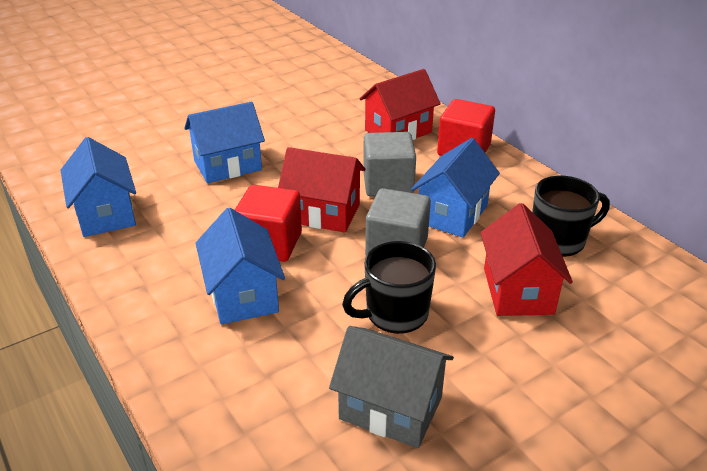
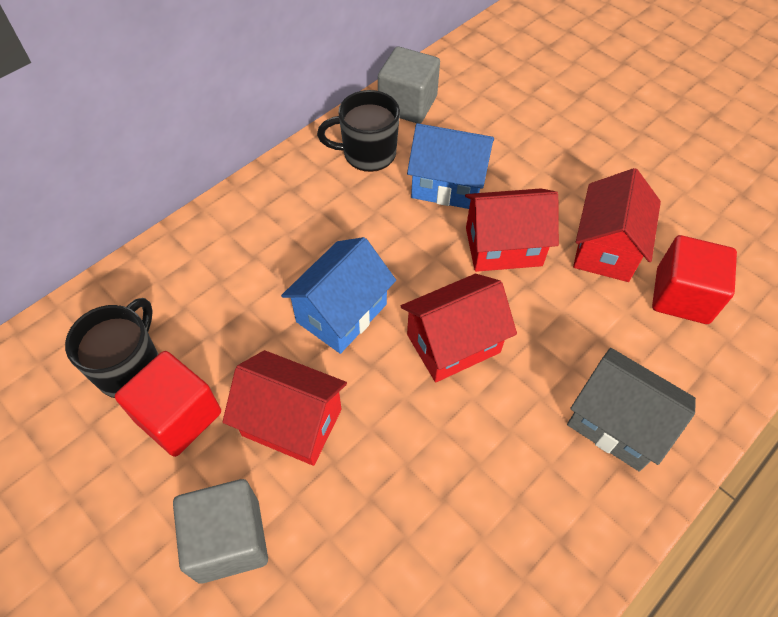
blue house: 4 -> 2
red house: 3 -> 4

